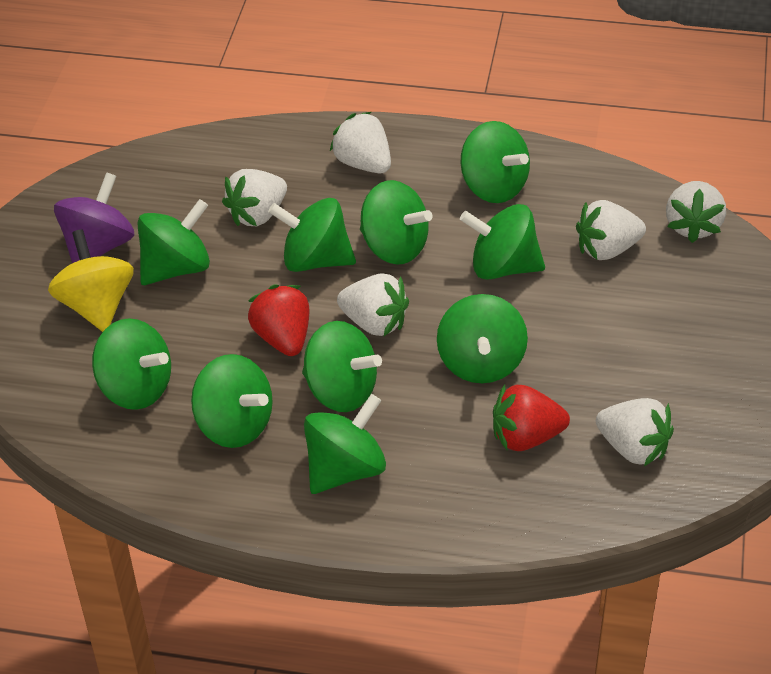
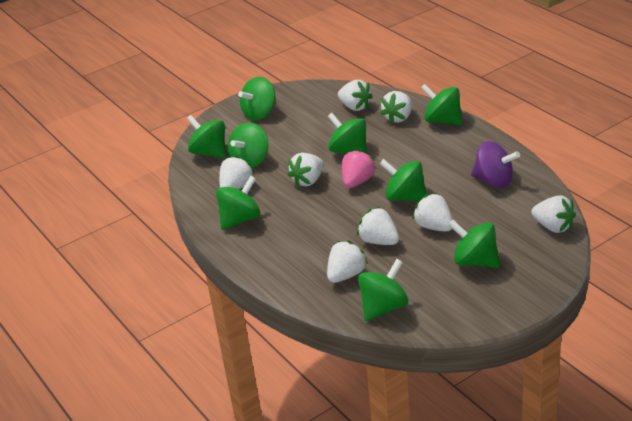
green spinning top: 10 -> 9
pink strawberry: 0 -> 1
red strawberry: 2 -> 0
white strawberry: 6 -> 8
yellow spinning top: 1 -> 0

